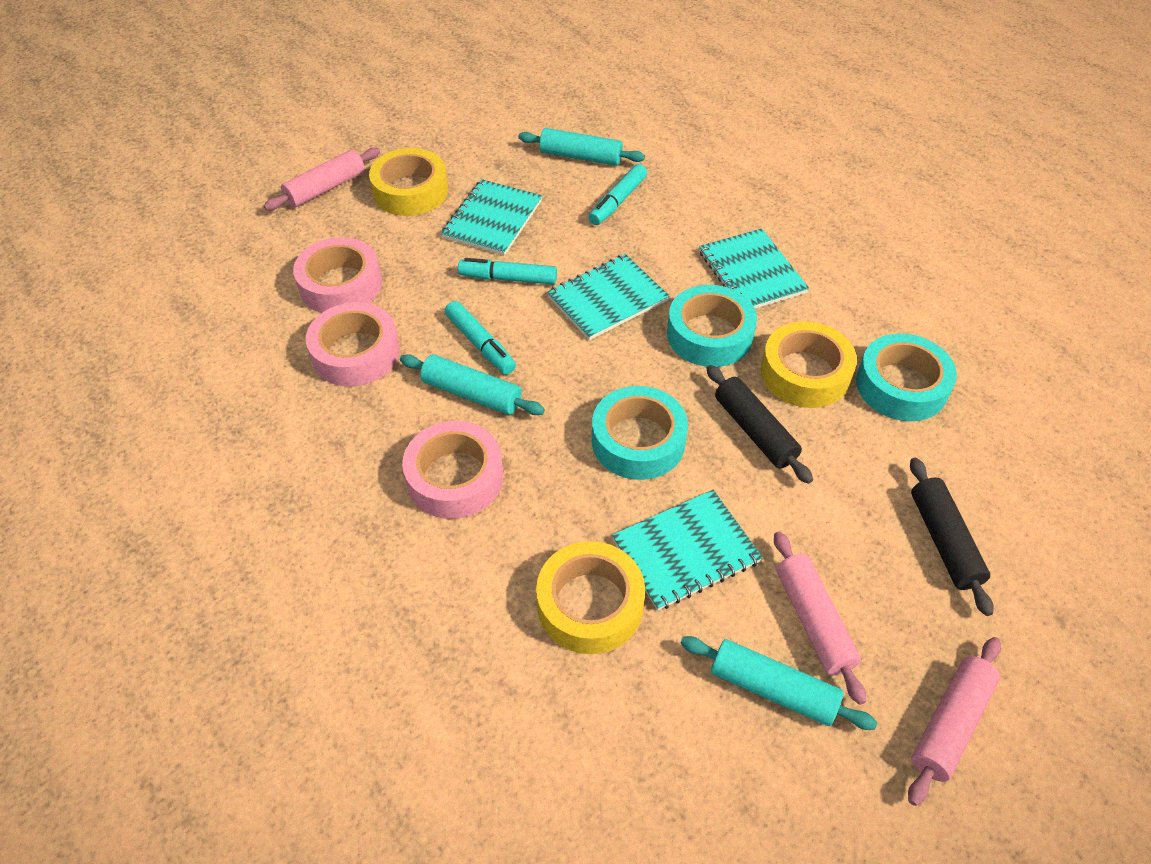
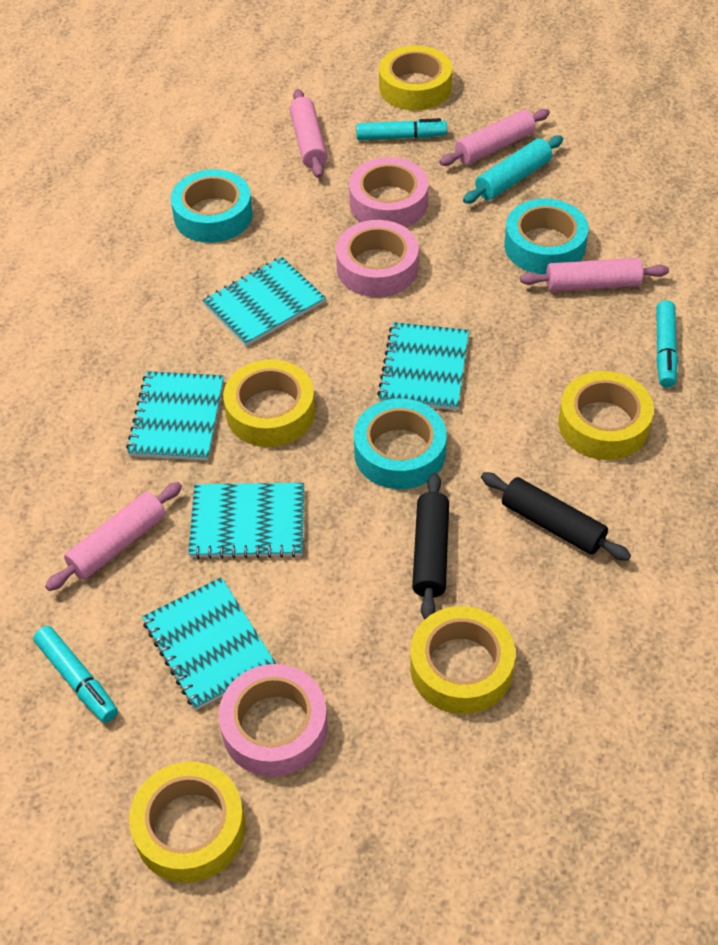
pink rolling pin: 3 -> 4
turquoise notebook: 4 -> 5
turquoise rolling pin: 3 -> 1
yellow tape: 3 -> 5

